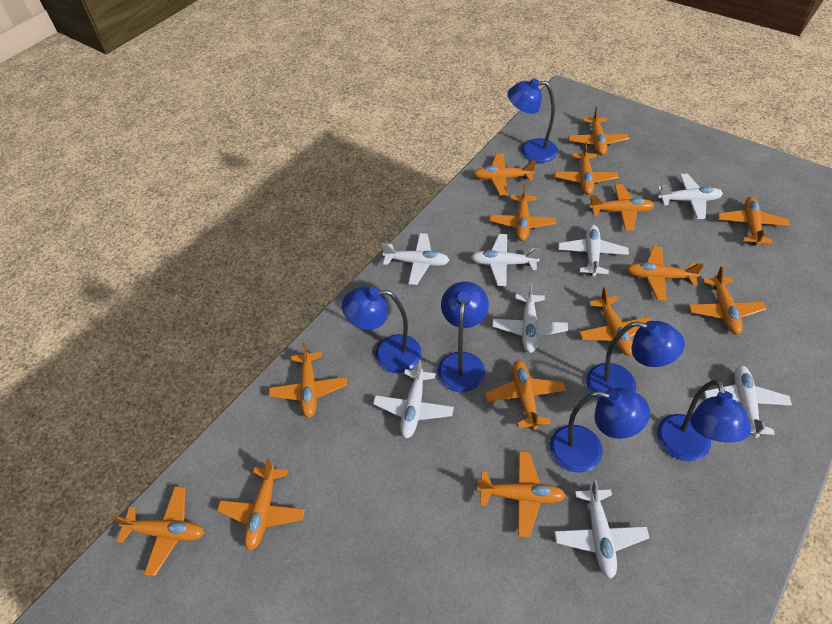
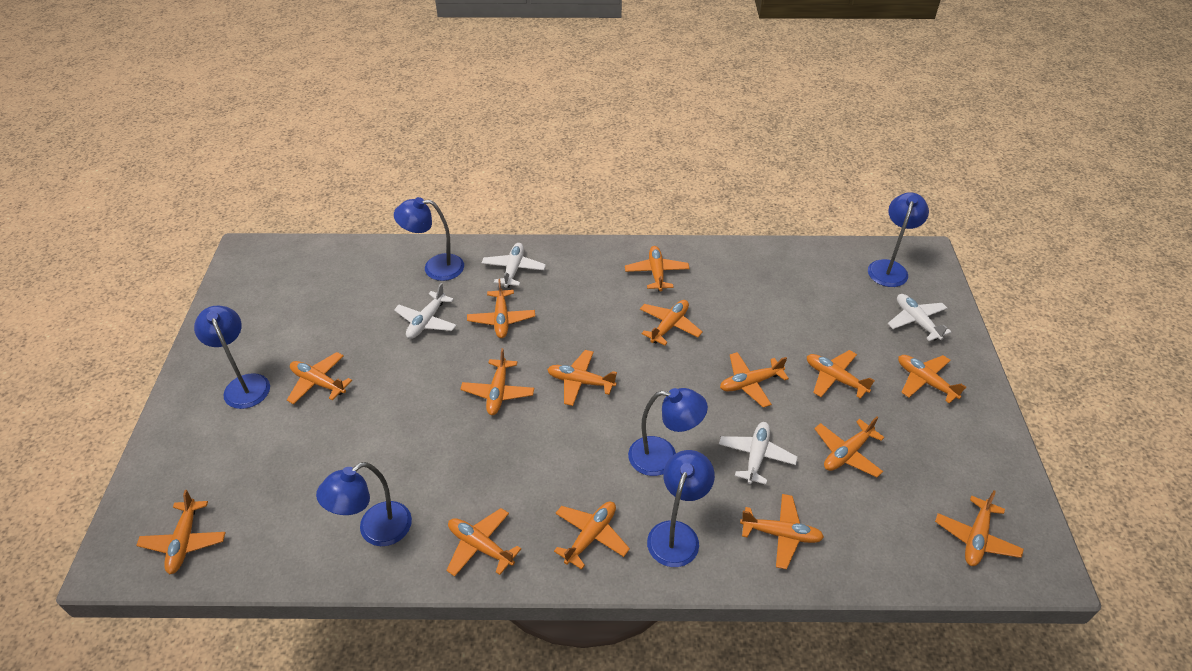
orange plane: 14 -> 15
white plane: 8 -> 4

